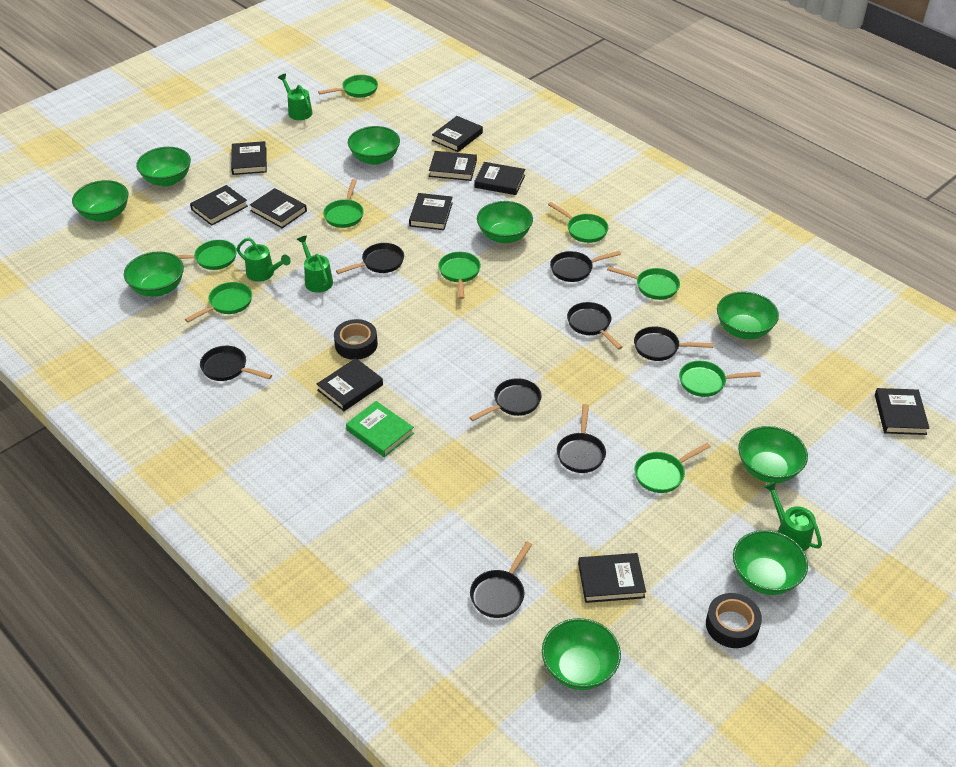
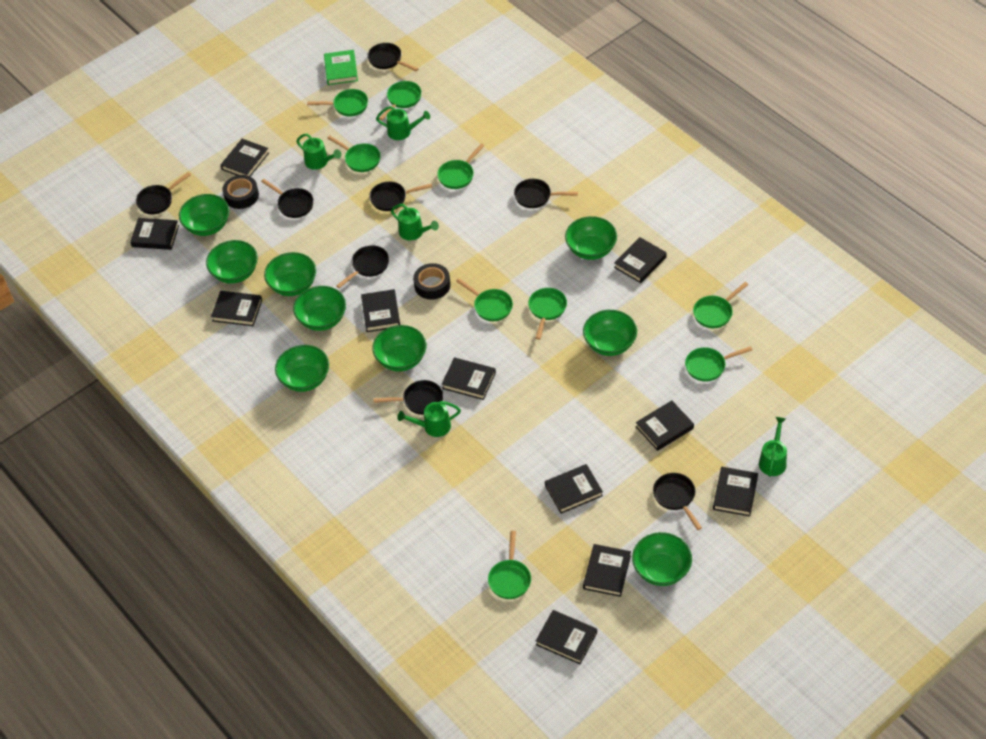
black book: 10 -> 11
green watering can: 4 -> 5

